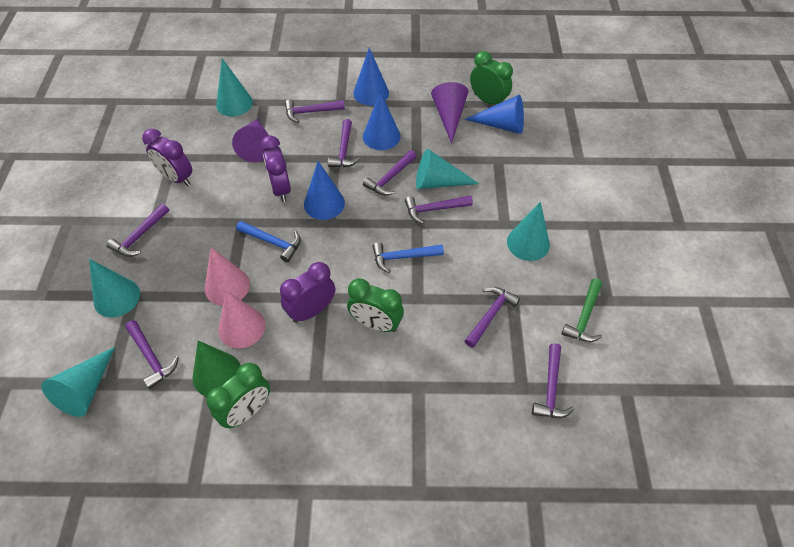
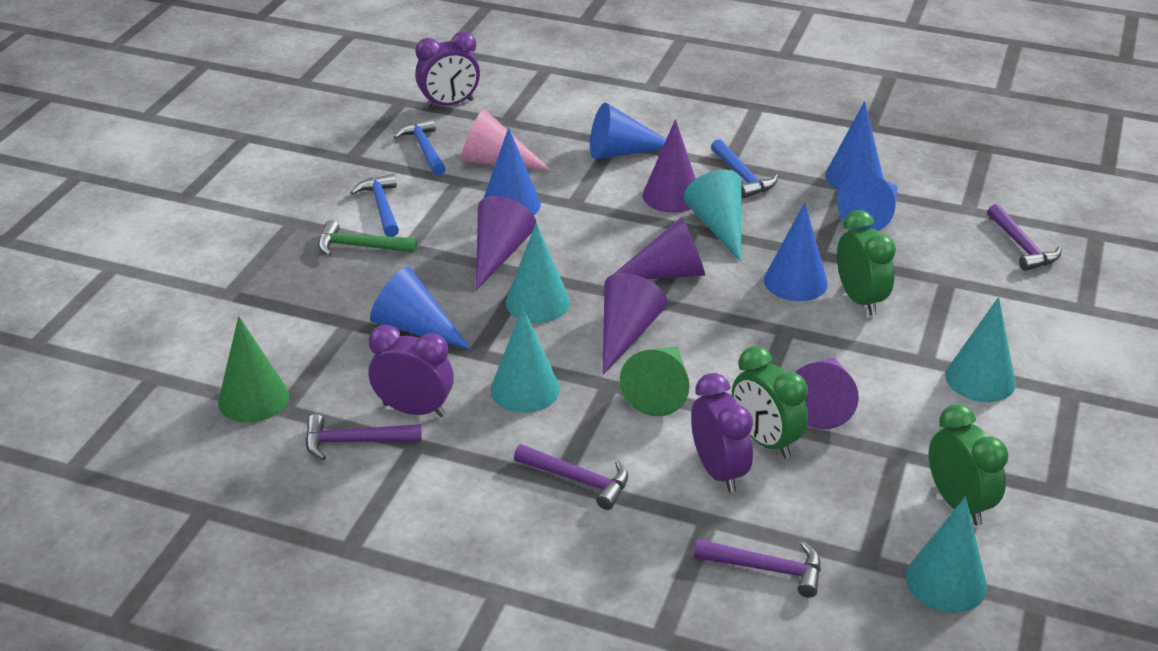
blue cone: 4 -> 6
blue hammer: 2 -> 3
green cone: 1 -> 2
pink cone: 2 -> 1
purple cone: 2 -> 5
purple hammer: 8 -> 4

